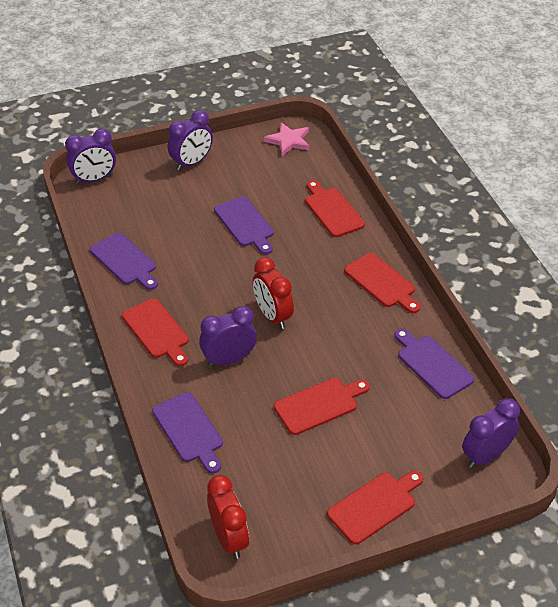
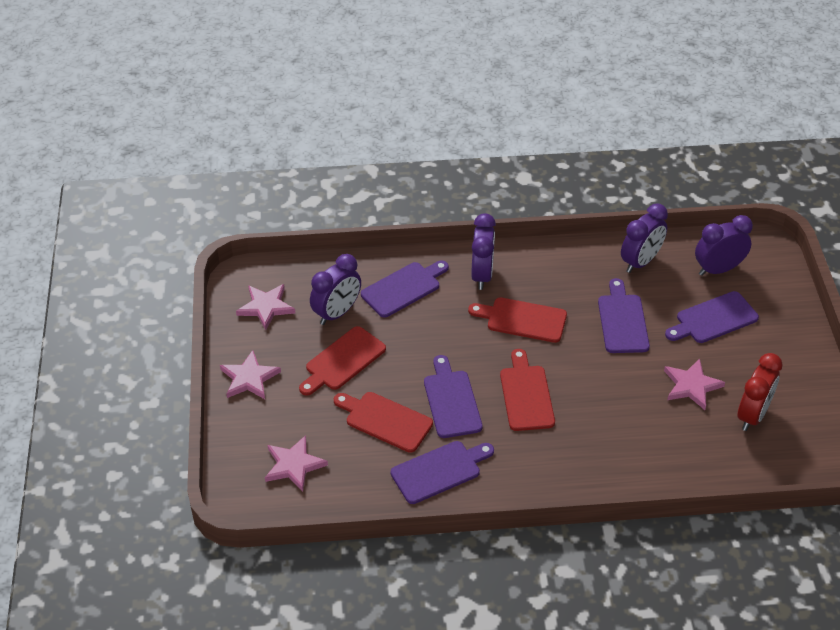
pink star: 1 -> 4
purple cutting board: 4 -> 5
red clock: 2 -> 1
red cutting board: 5 -> 4

